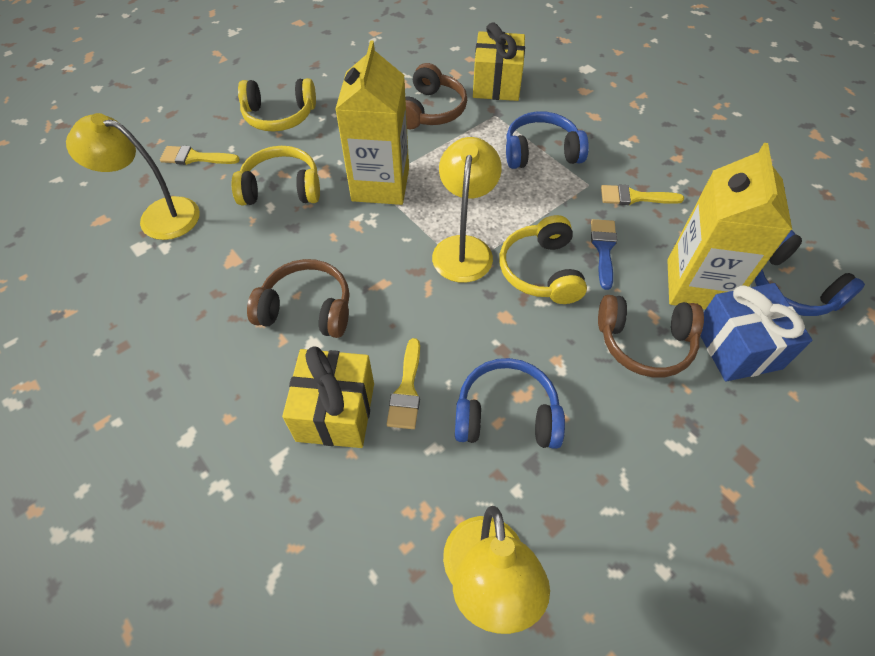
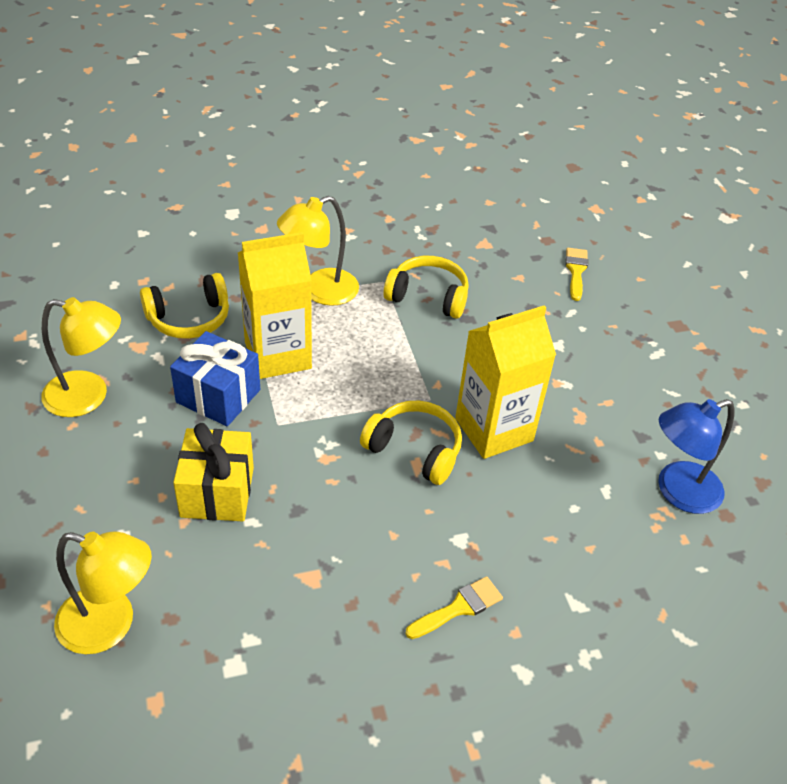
blue brush: 1 -> 0
blue headphones: 3 -> 0
blue lamp: 0 -> 1
brown headphones: 3 -> 0
yellow brush: 3 -> 2
yellow gift: 2 -> 1

